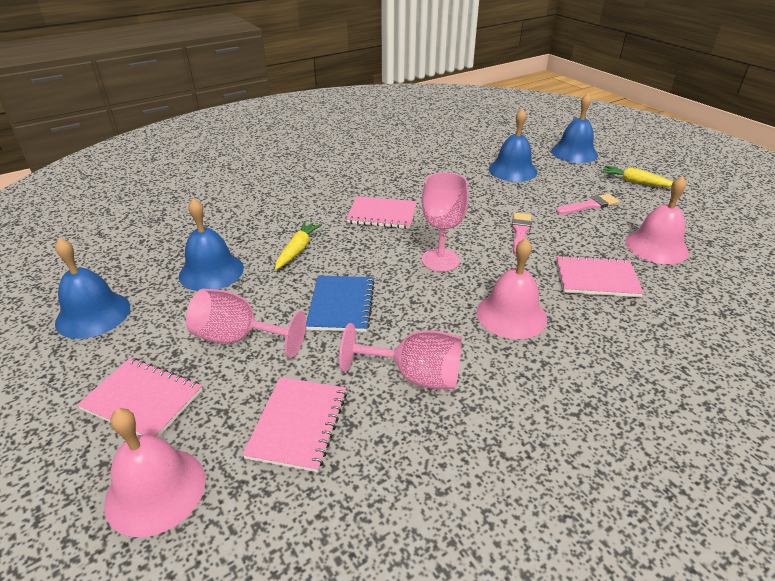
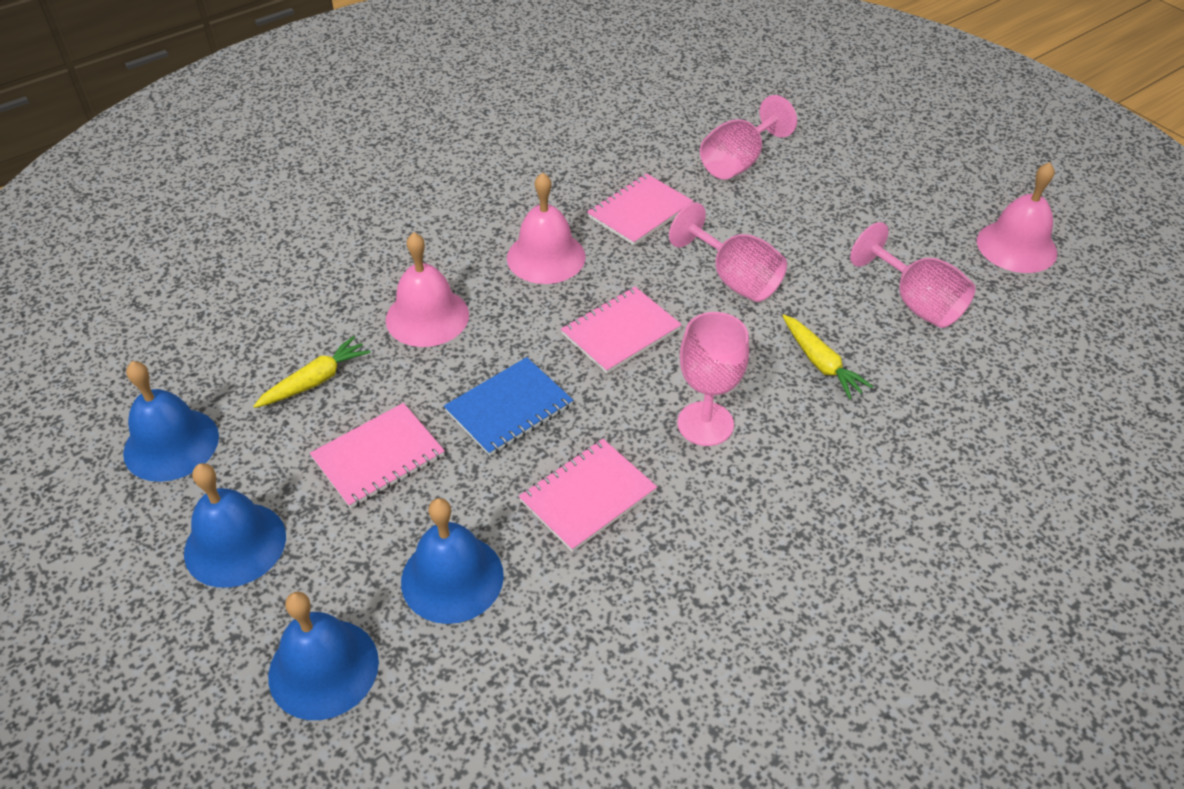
pink brush: 2 -> 0
pink goblet: 3 -> 4

